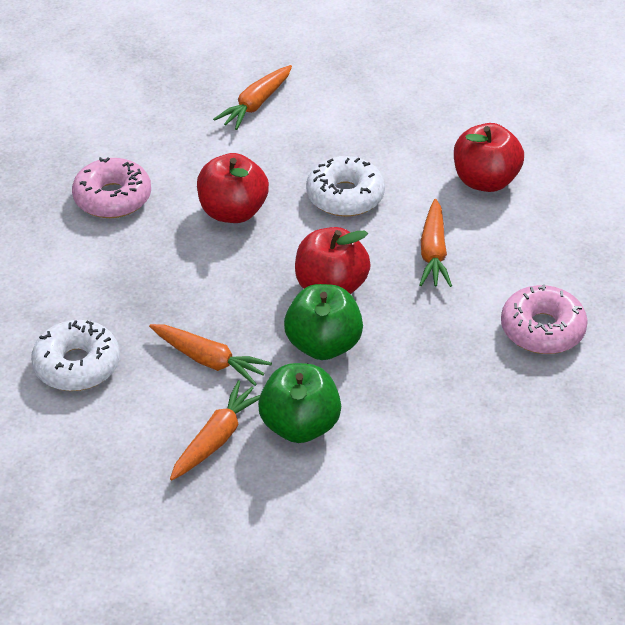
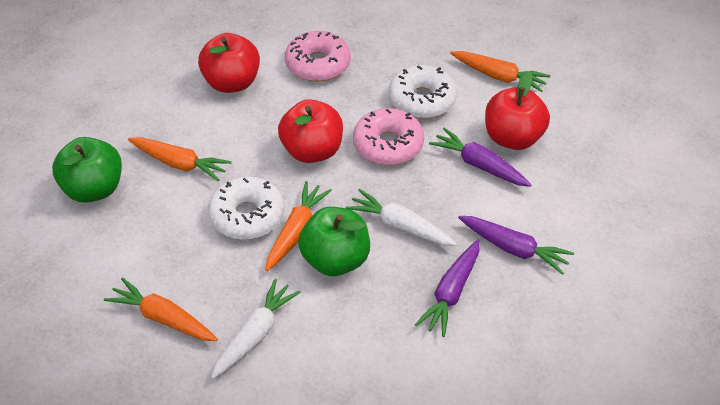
purple carrot: 0 -> 3
white carrot: 0 -> 2

